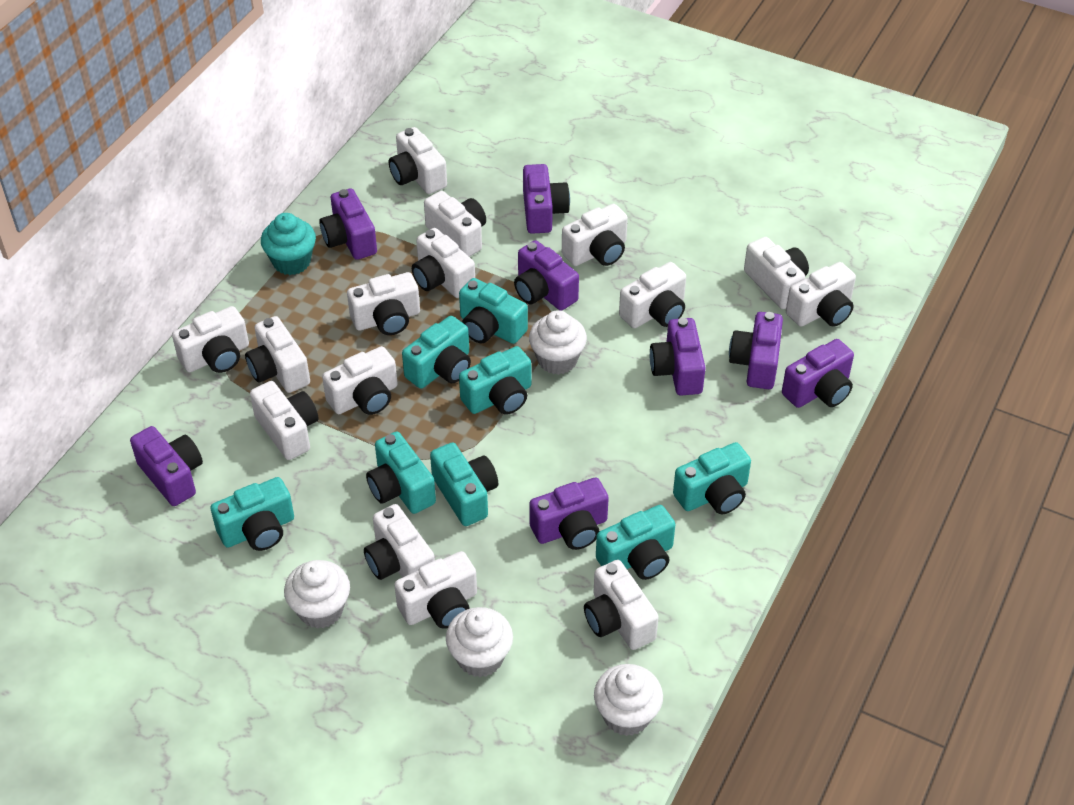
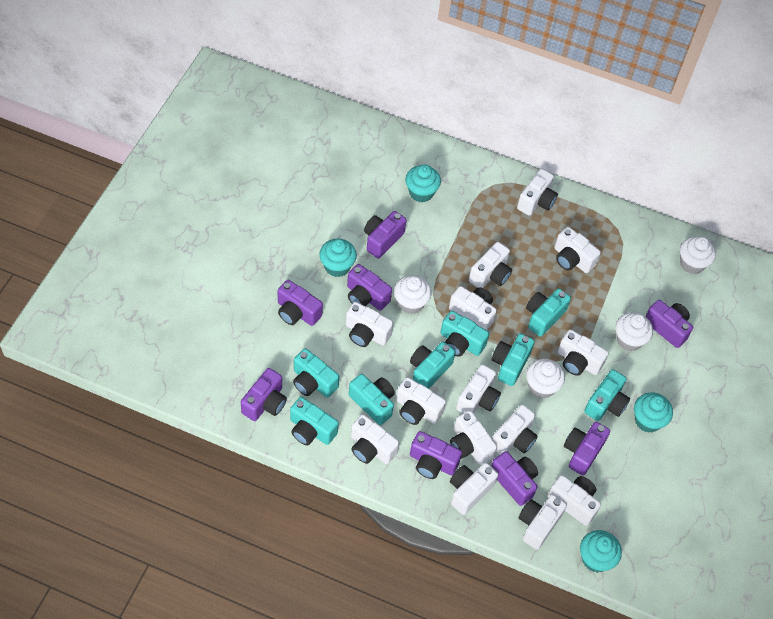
turquoise cupcake: 1 -> 4
white camera: 15 -> 14

